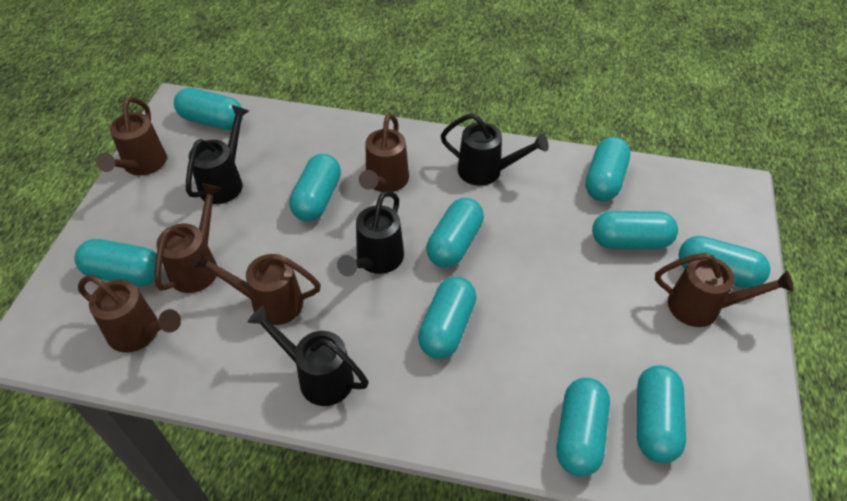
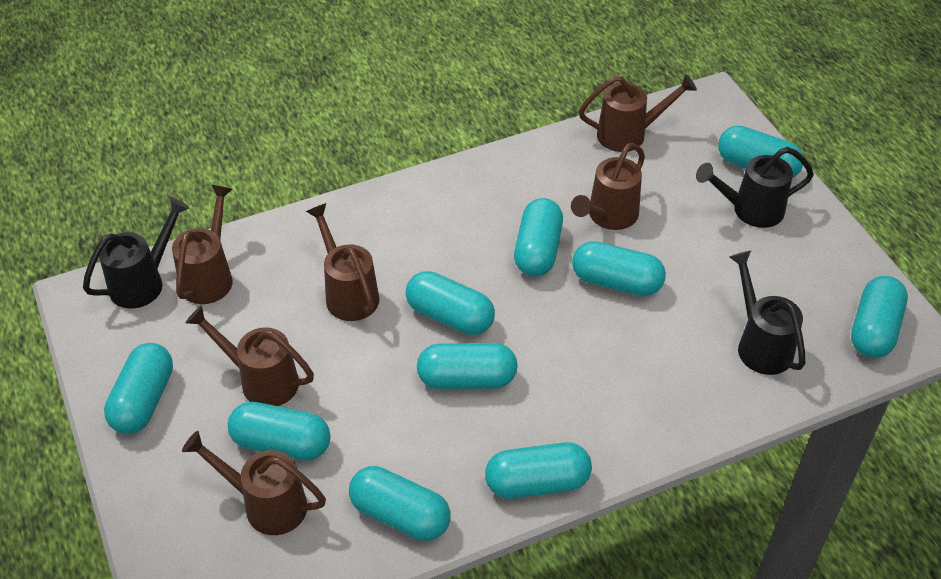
black watering can: 4 -> 3

